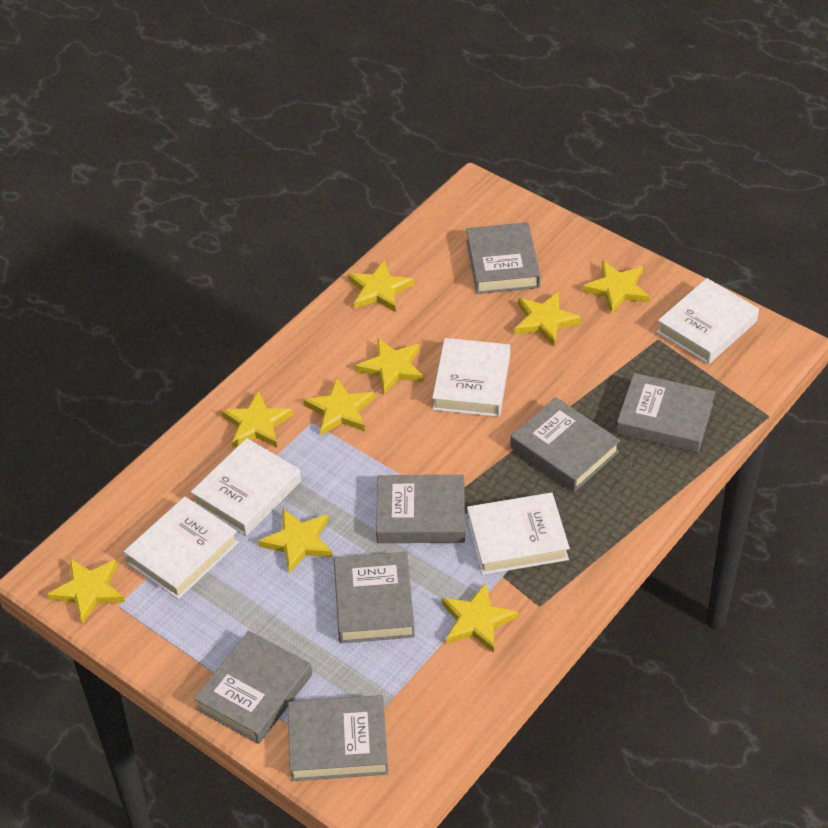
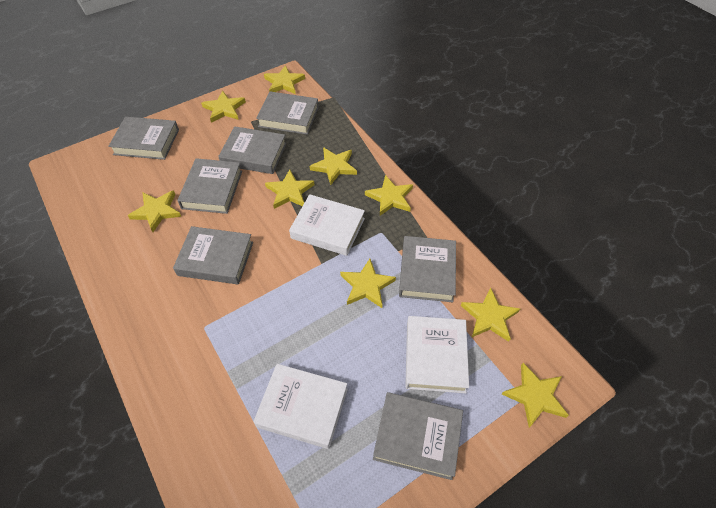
white book: 5 -> 3

